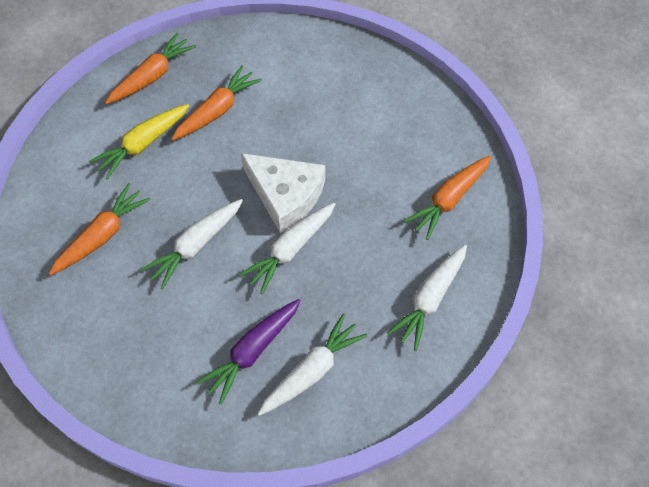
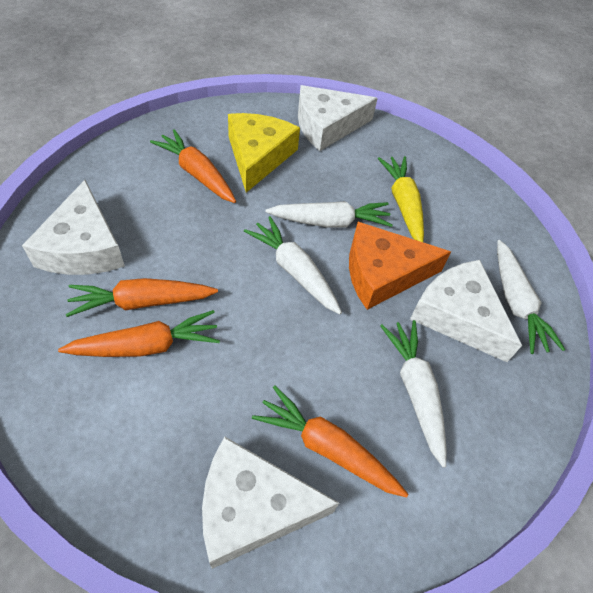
orange cheese: 0 -> 1
purple carrot: 1 -> 0
white cheese: 1 -> 4
yellow cheese: 0 -> 1

